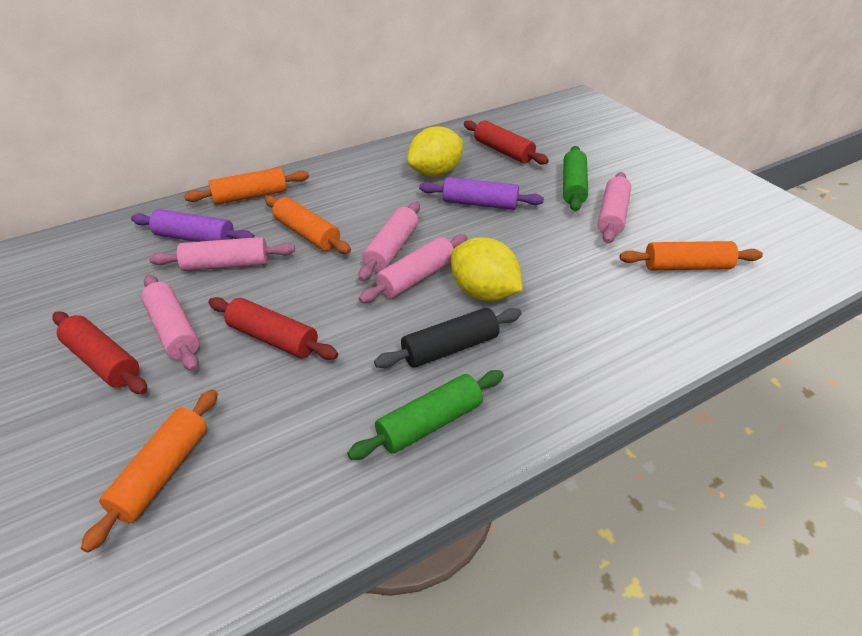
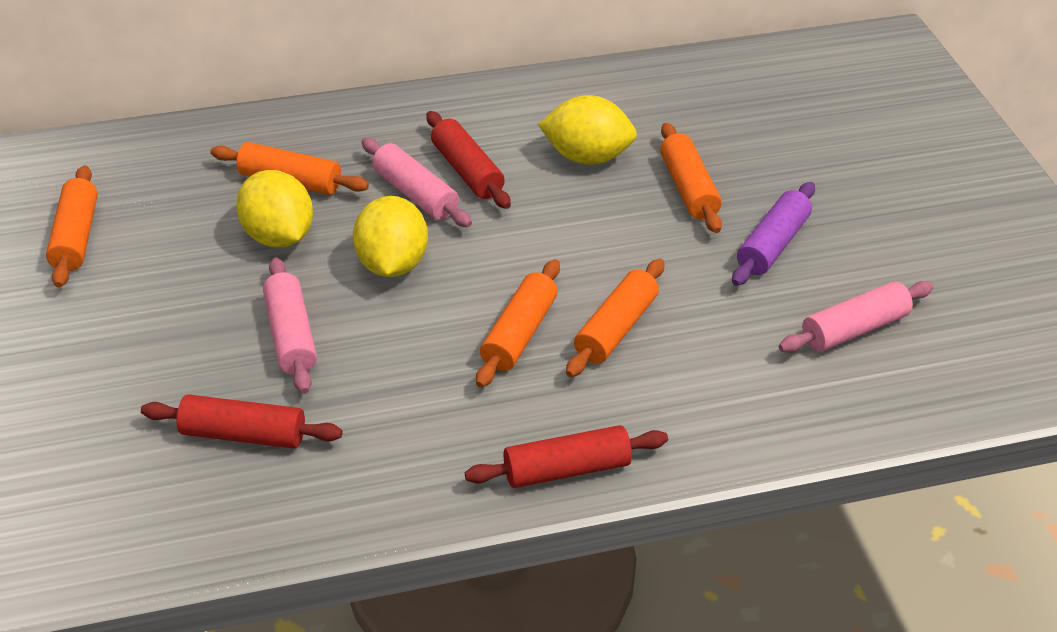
black rolling pin: 1 -> 0
green rolling pin: 2 -> 0
orange rolling pin: 4 -> 5
pink rolling pin: 5 -> 3
purple rolling pin: 2 -> 1
yellow lemon: 2 -> 3

